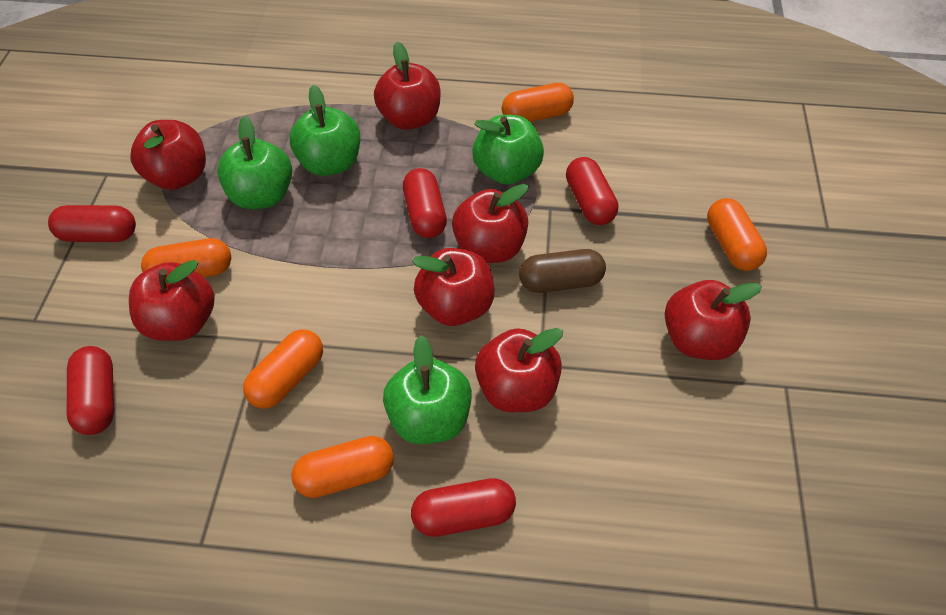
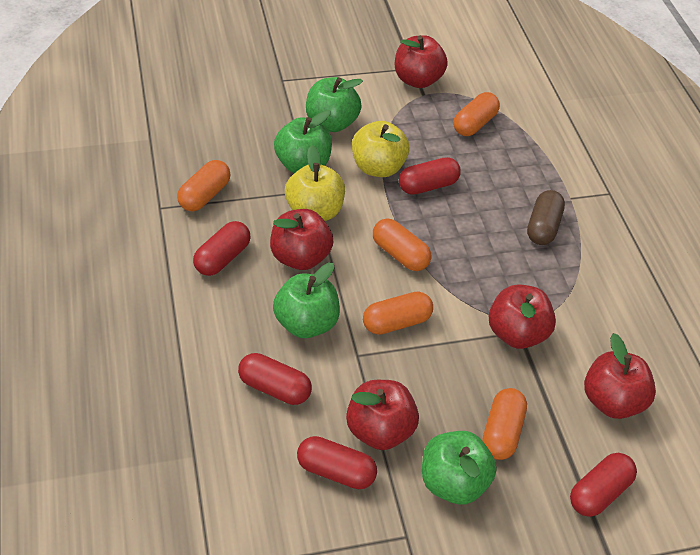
red apple: 7 -> 5
yellow apple: 0 -> 2

